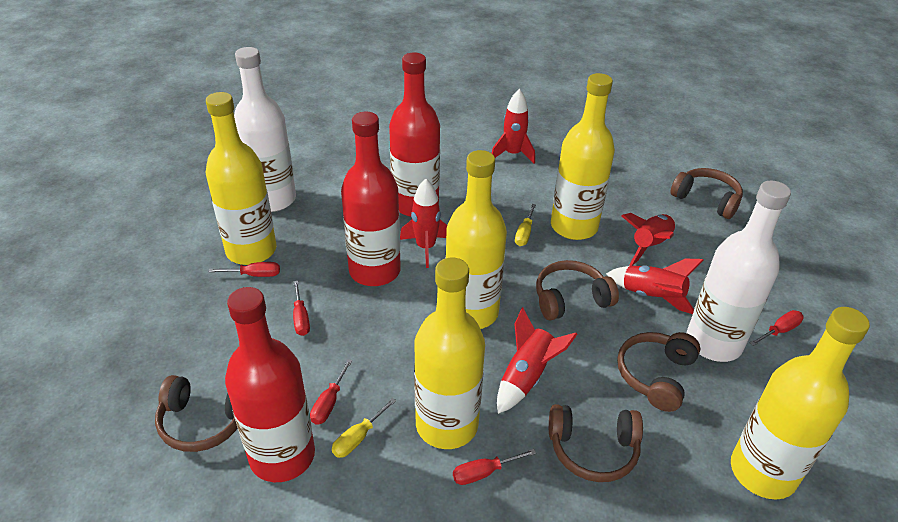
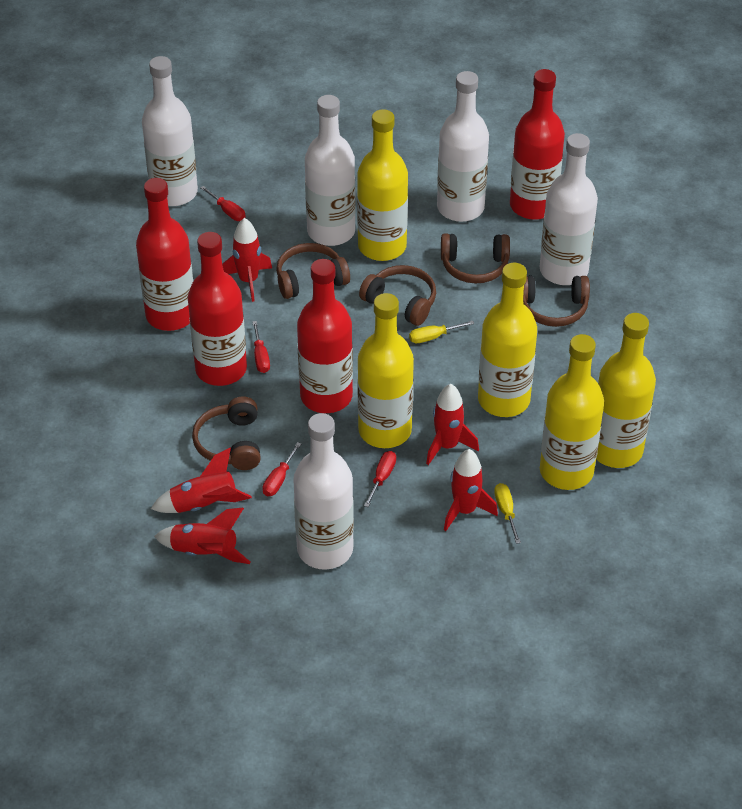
red bottle: 3 -> 4
red screwdriver: 5 -> 4
white bottle: 2 -> 5

